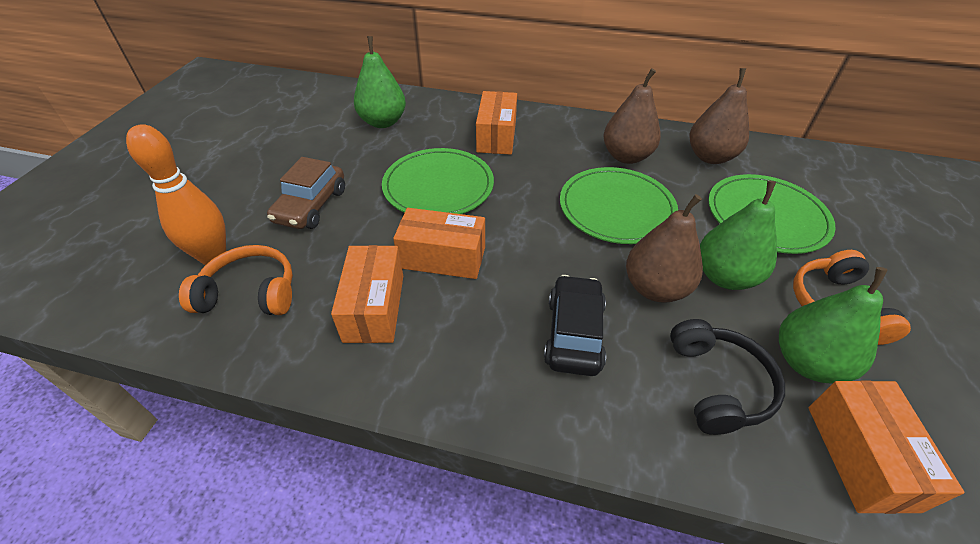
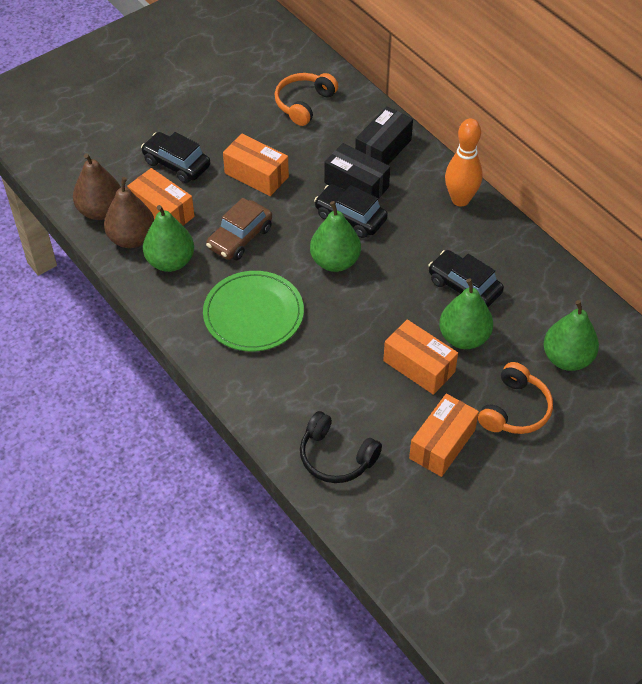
black box: 0 -> 2
black car: 1 -> 3
brown pear: 3 -> 2
green pear: 3 -> 4
green plate: 3 -> 1

